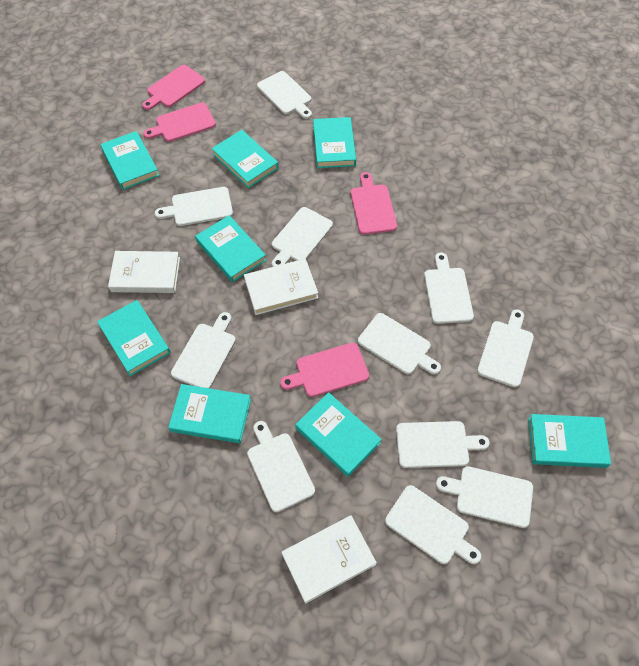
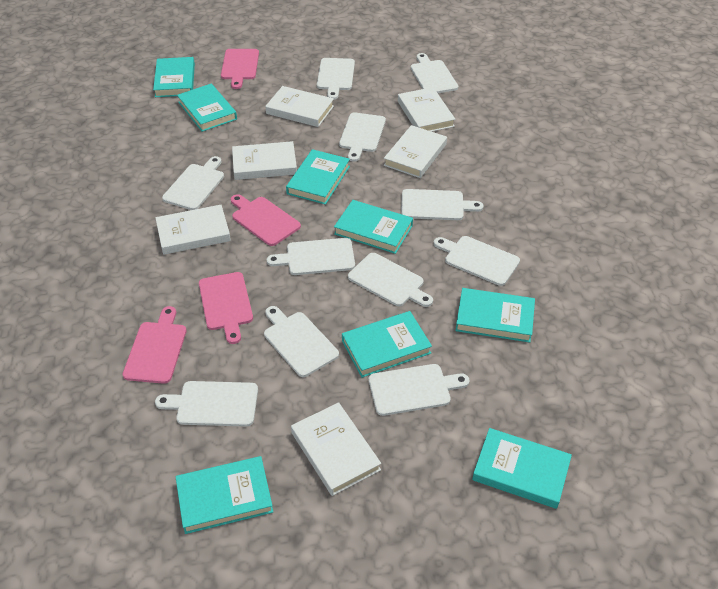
white book: 3 -> 6

